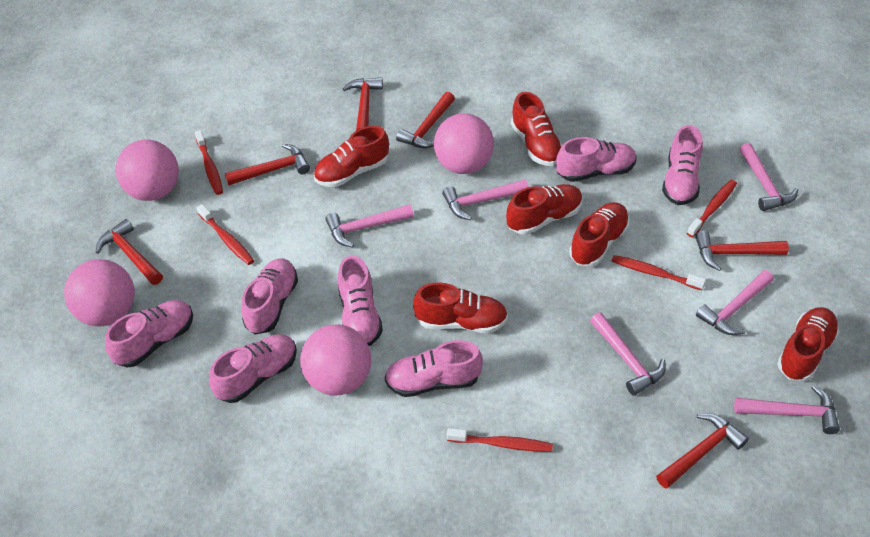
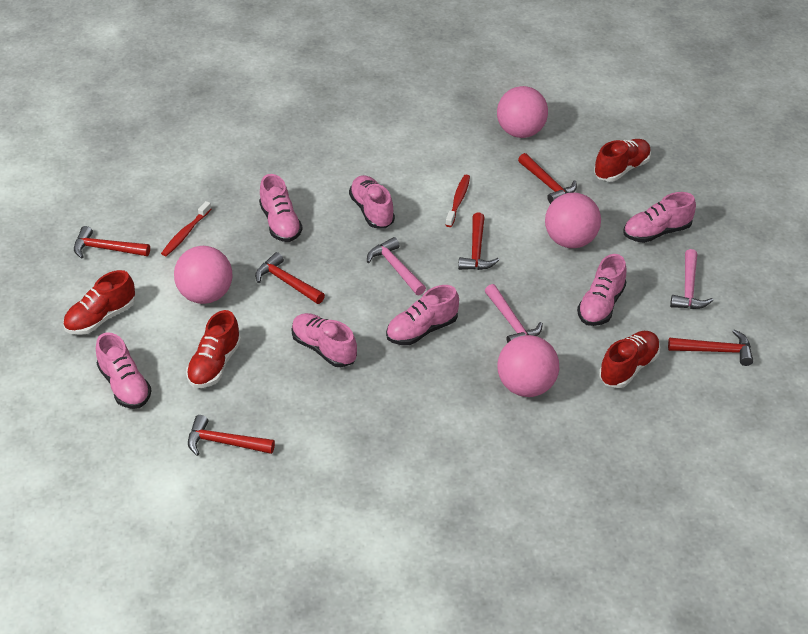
pink hammer: 6 -> 3
red shoe: 6 -> 4
red toothbrush: 5 -> 2

